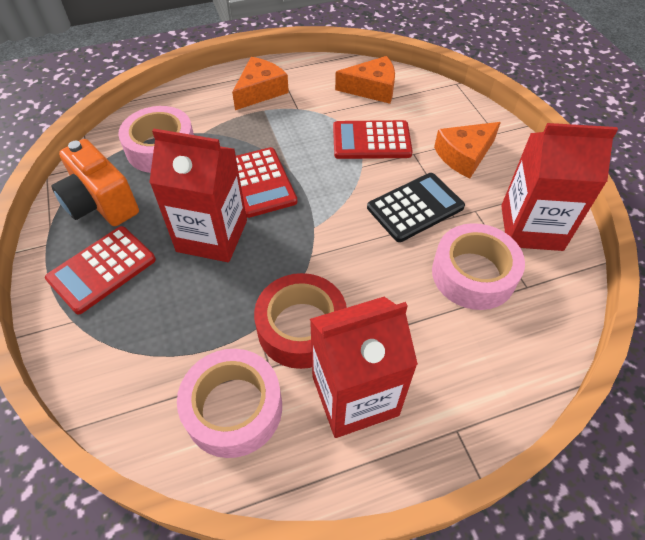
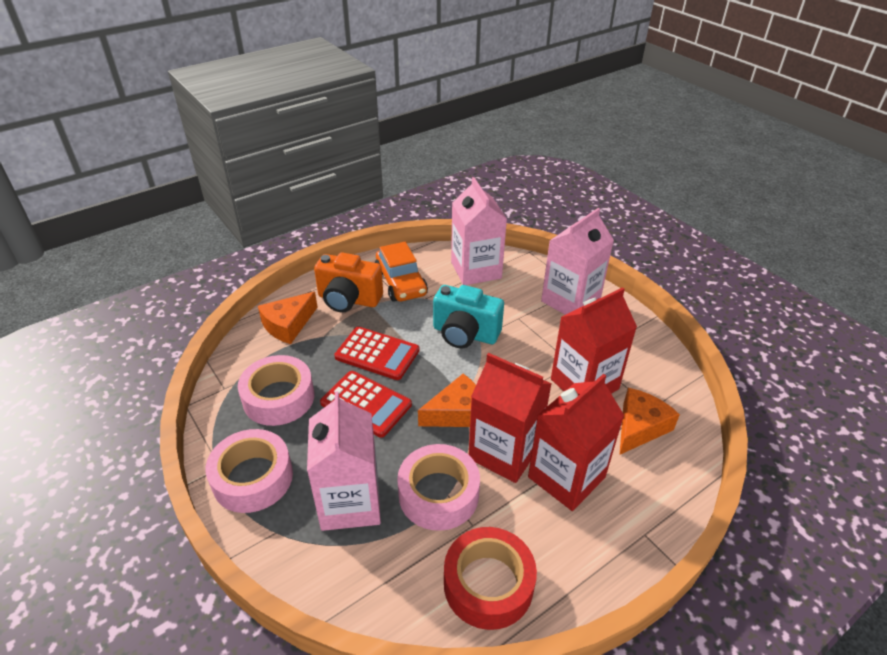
black calculator: 1 -> 0
orange car: 0 -> 1
pink carton: 0 -> 3
red calculator: 3 -> 2
turquoise camera: 0 -> 1

